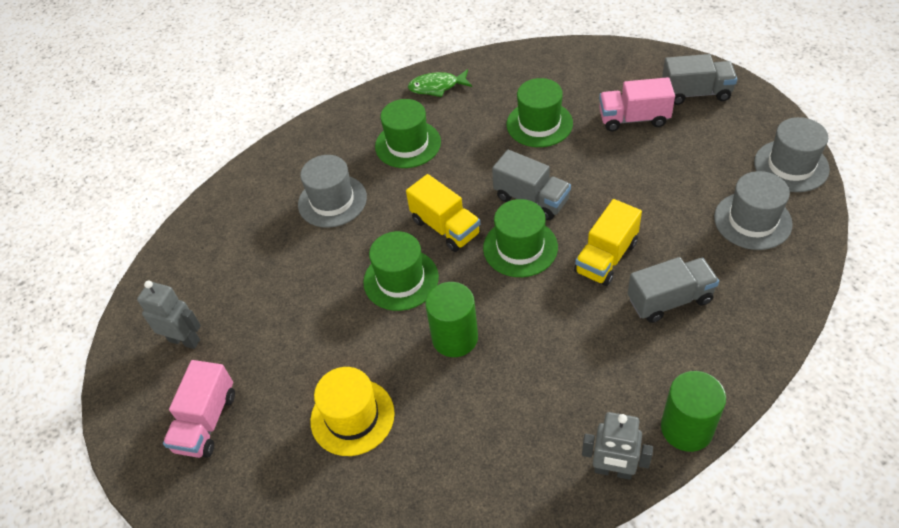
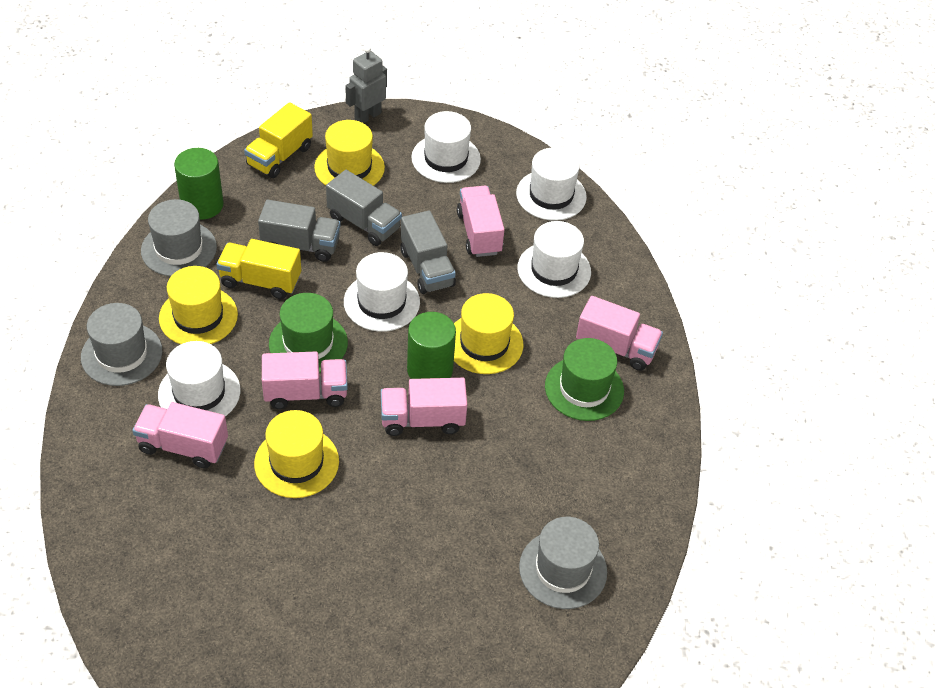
green fish: 1 -> 0
green hat: 4 -> 2
grey robot: 2 -> 1
pink truck: 2 -> 5
white hat: 0 -> 5
yellow hat: 1 -> 4

